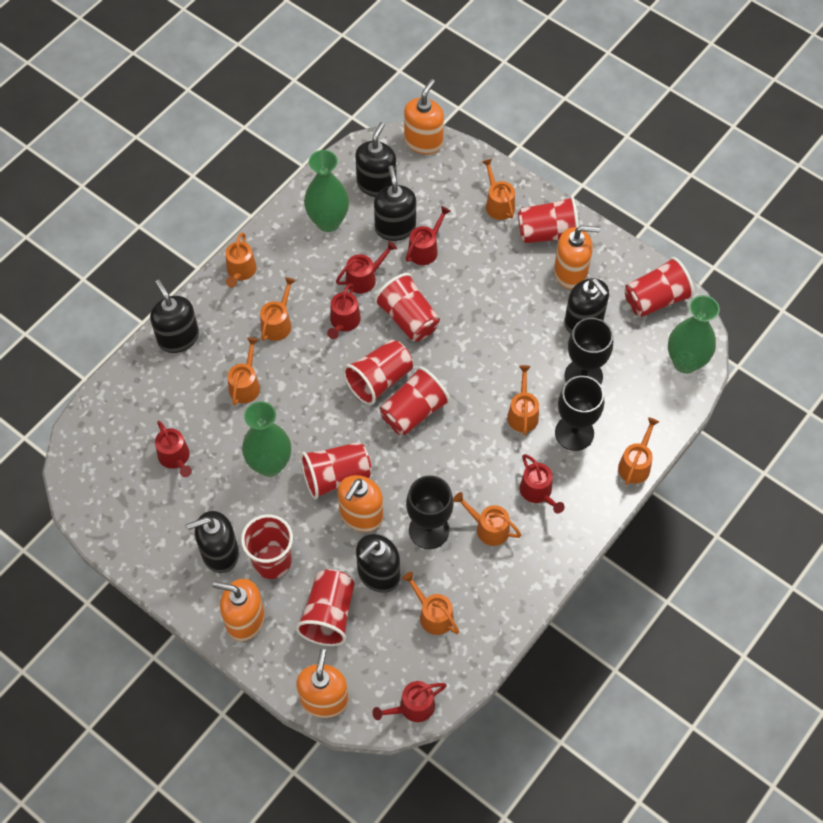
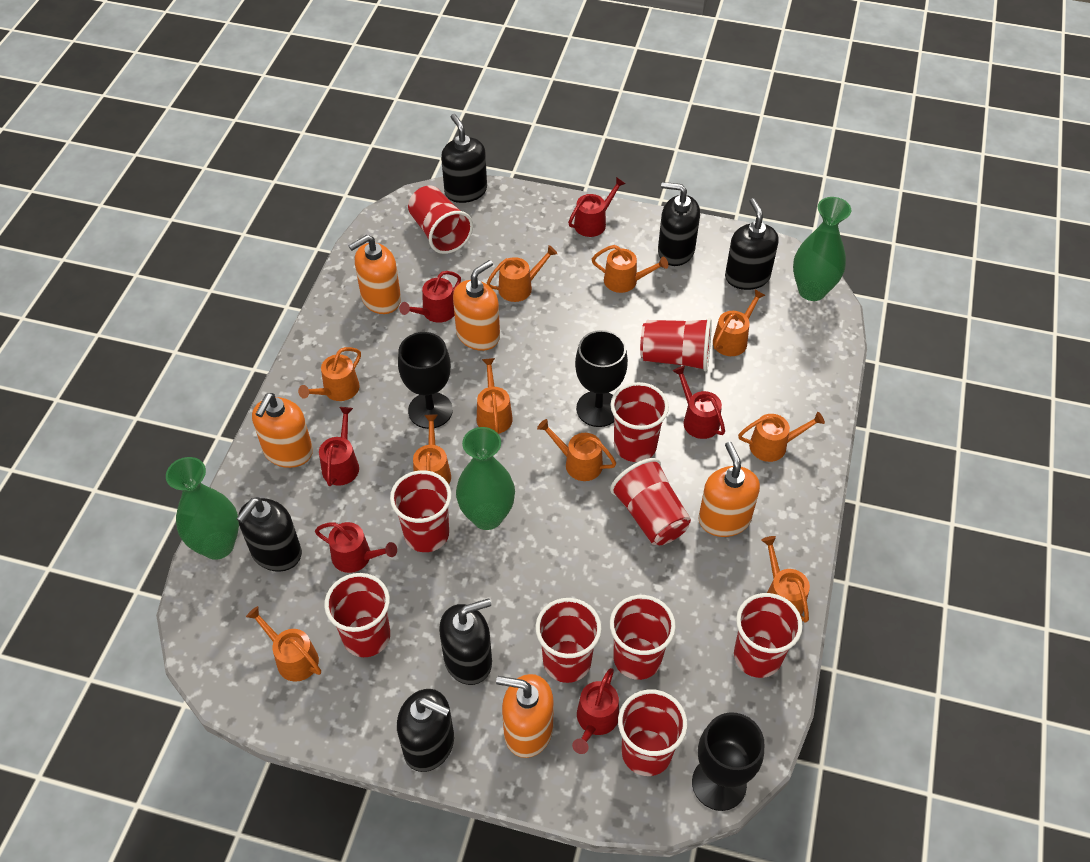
orange watering can: 8 -> 10
red cup: 8 -> 10

